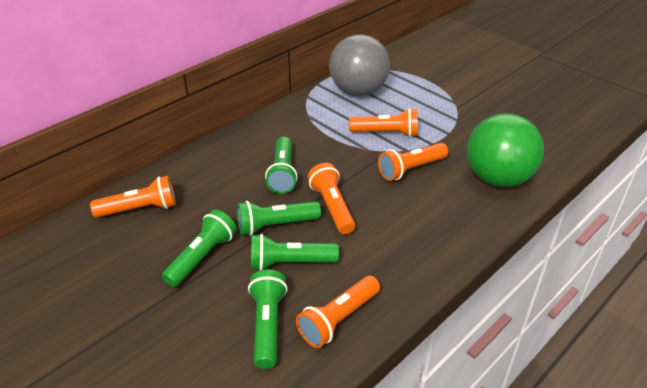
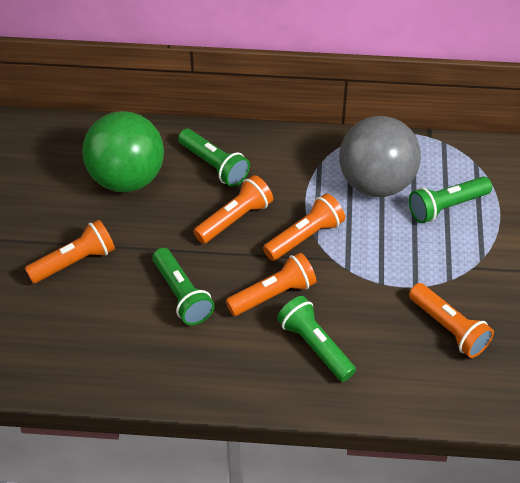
green flashlight: 5 -> 4

